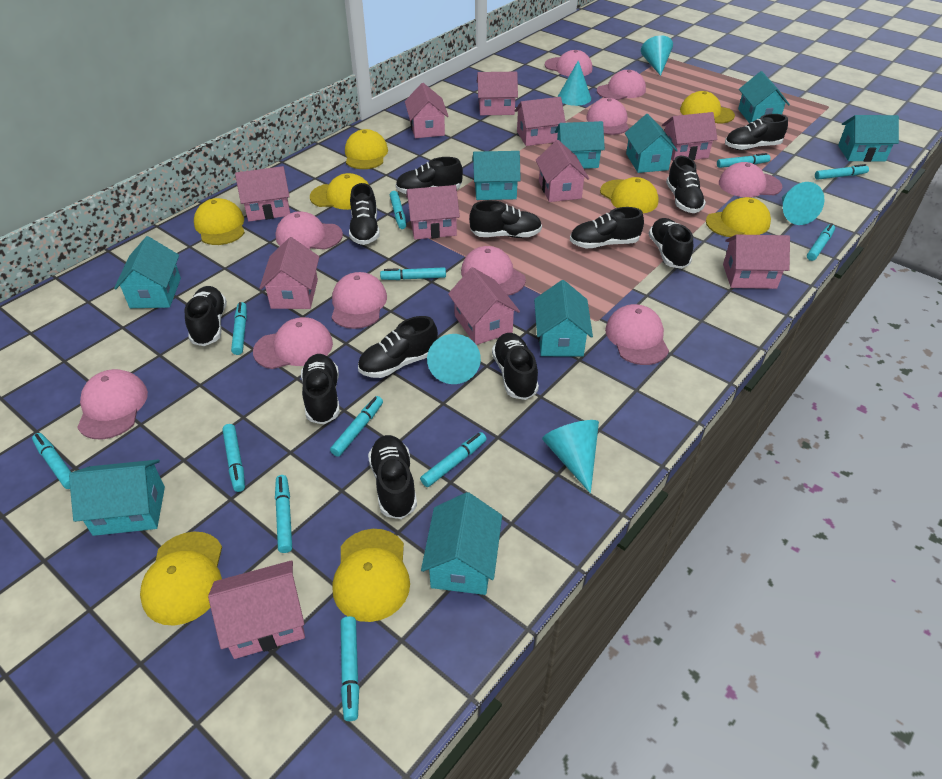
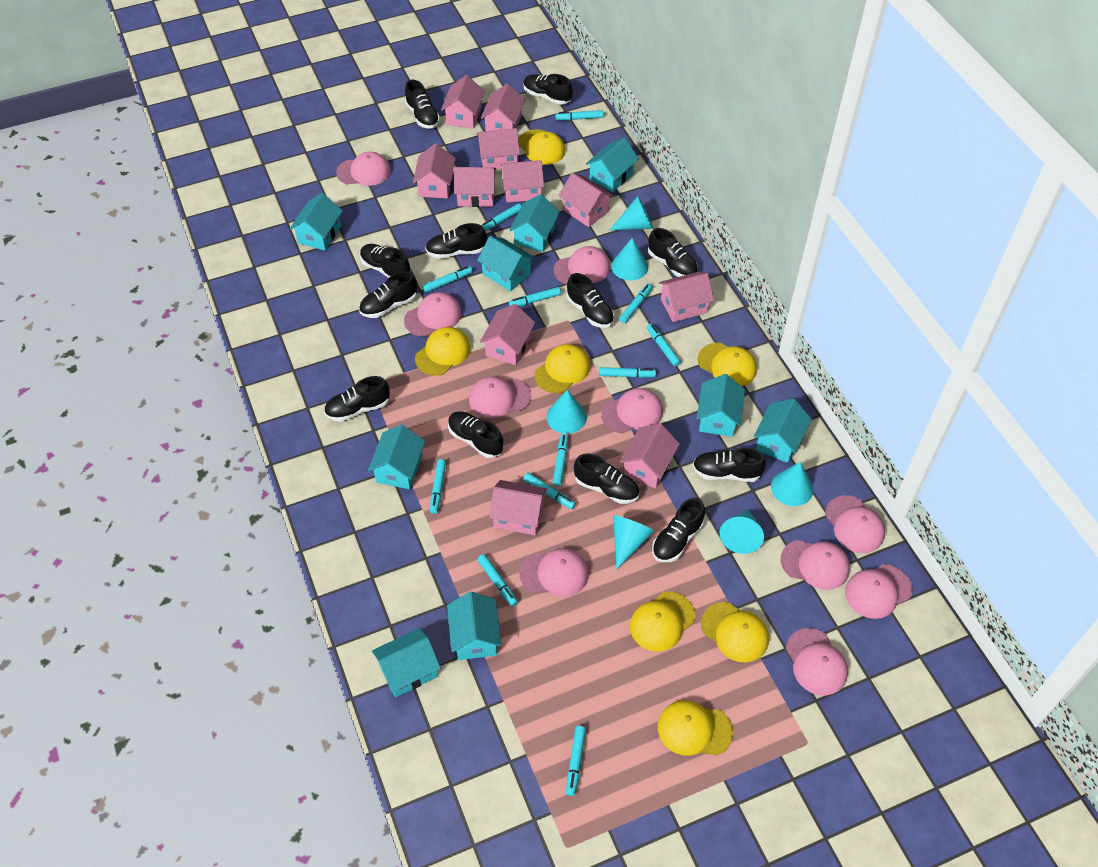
turquoise cone: 5 -> 6
yellow cap: 8 -> 7

